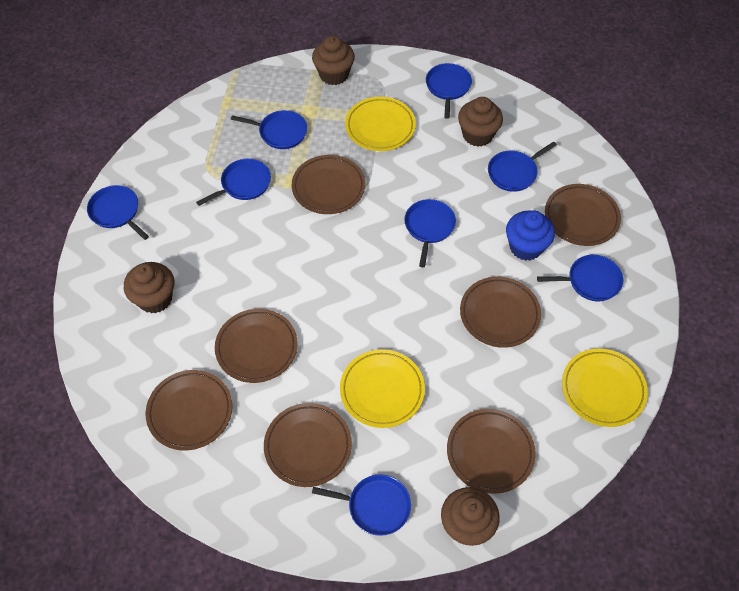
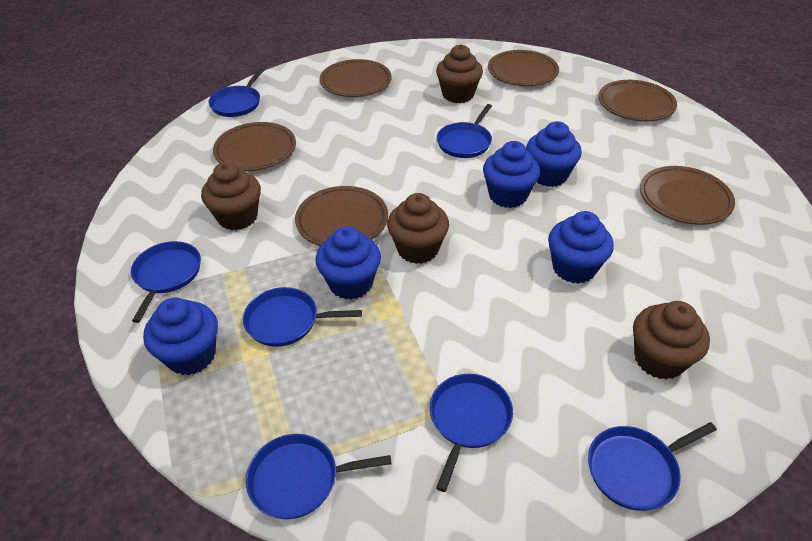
blue cupcake: 1 -> 5
blue pan: 8 -> 7
brown plate: 7 -> 6
yellow plate: 3 -> 0

